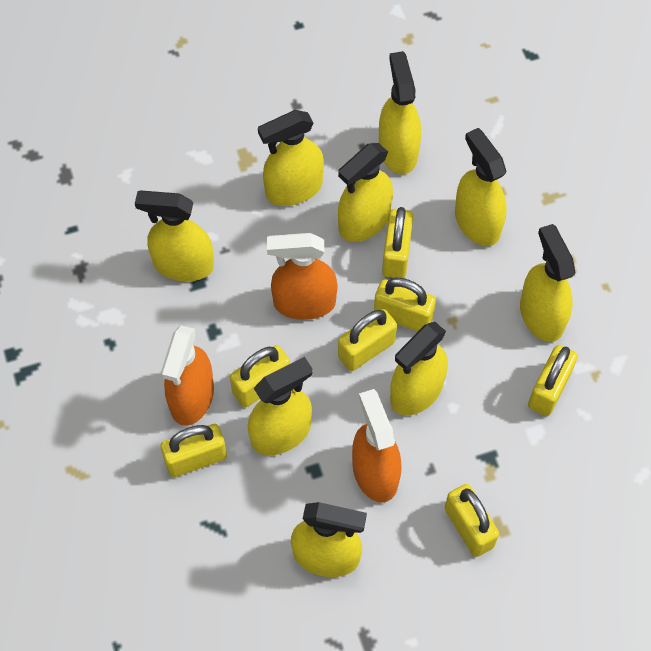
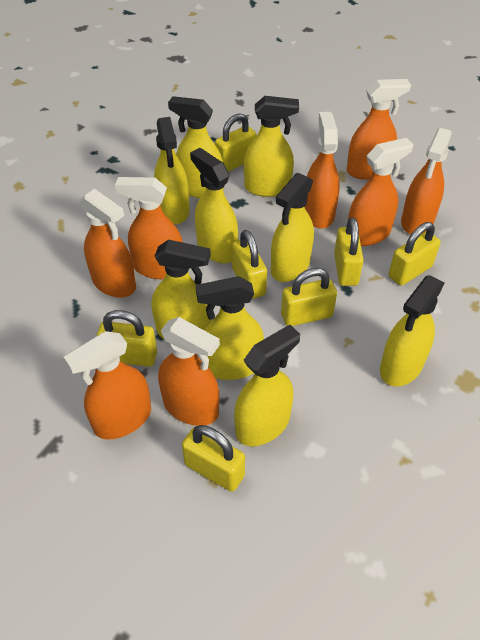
orange spray bottle: 3 -> 8

